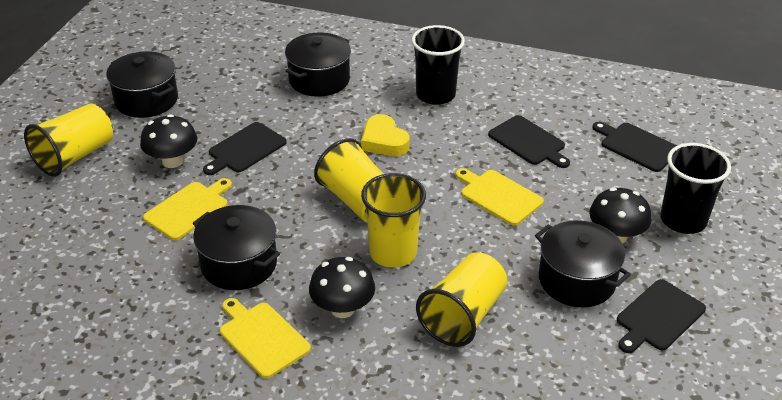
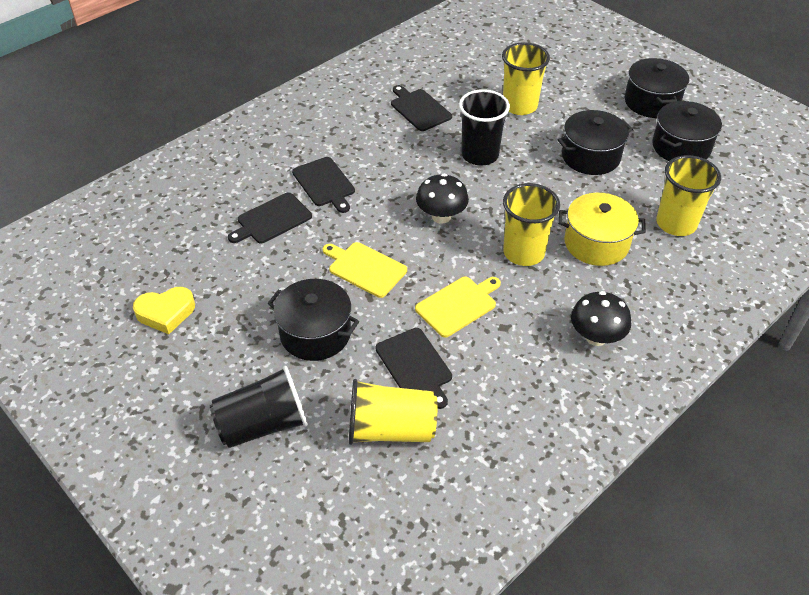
black mushroom: 3 -> 2
yellow cutting board: 3 -> 2
yellow pot: 0 -> 1

